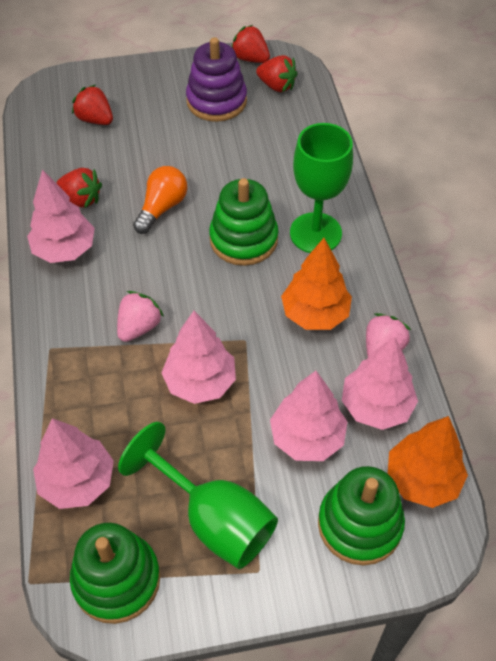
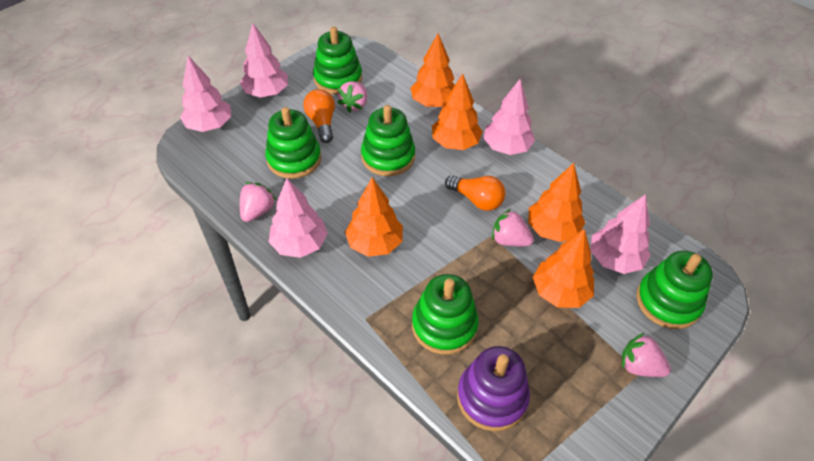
green goblet: 2 -> 0
green stacking toy: 3 -> 5
orange light bulb: 1 -> 2
orange tree: 2 -> 5
pink strawberry: 2 -> 4
red strawberry: 4 -> 0

